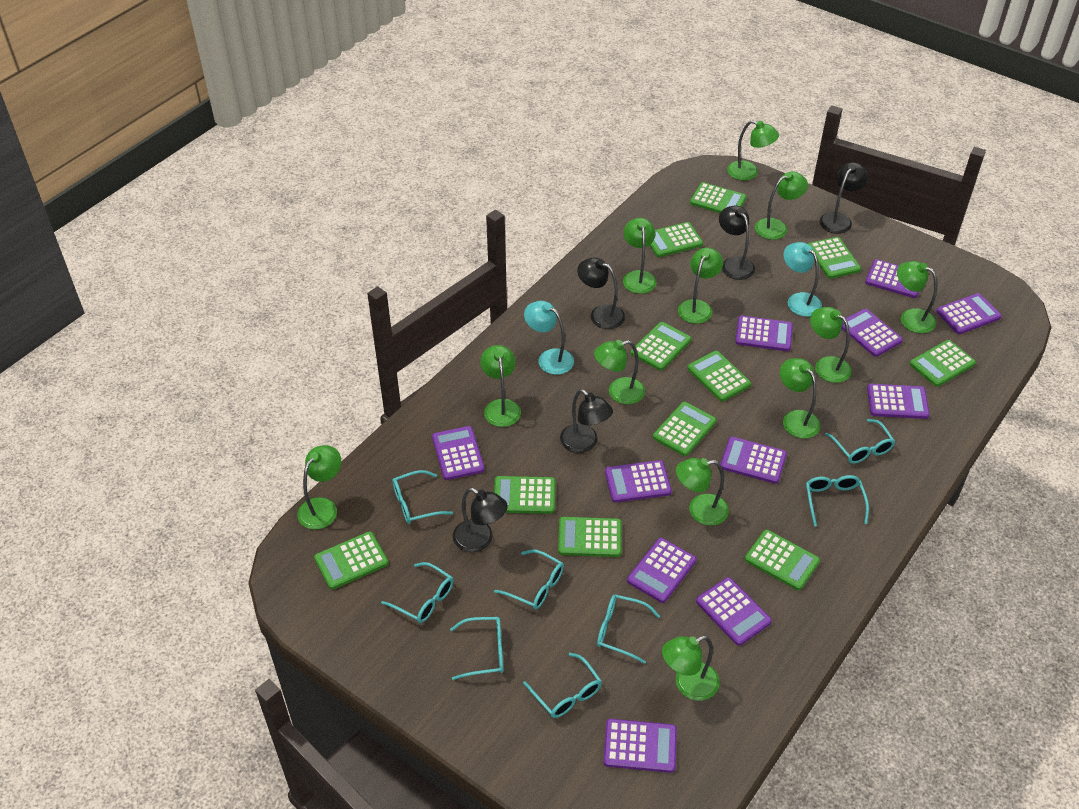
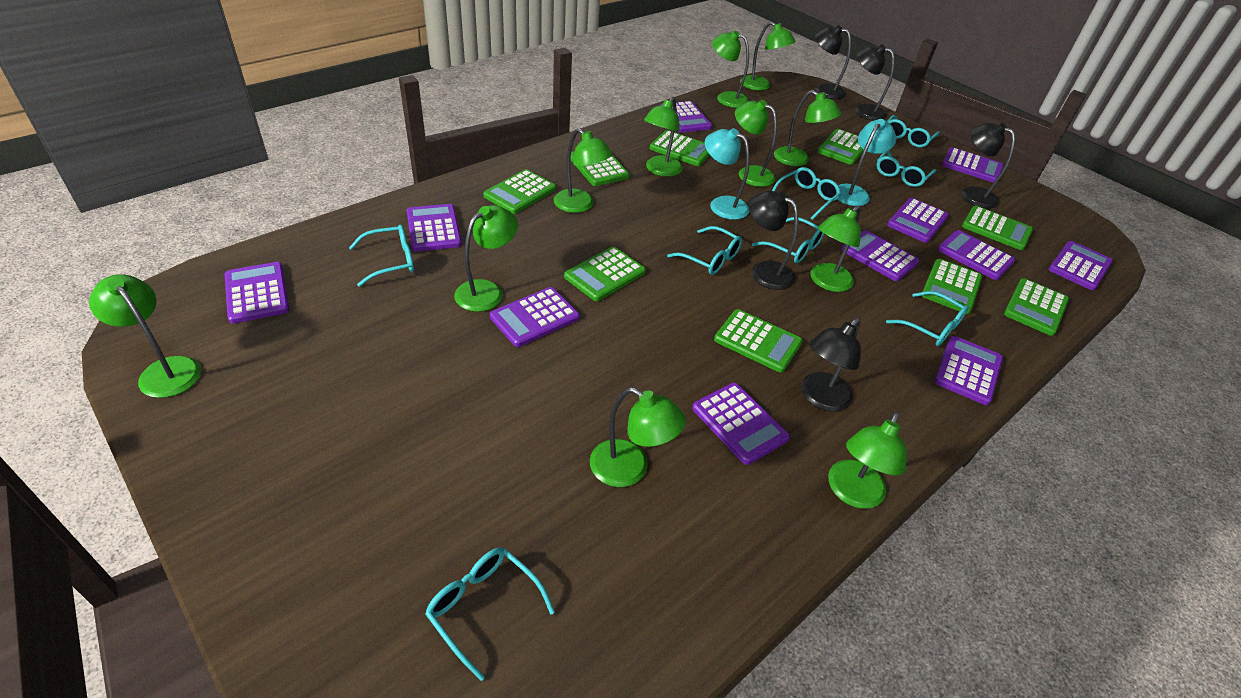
green calculator: 11 -> 9
green lamp: 12 -> 11

